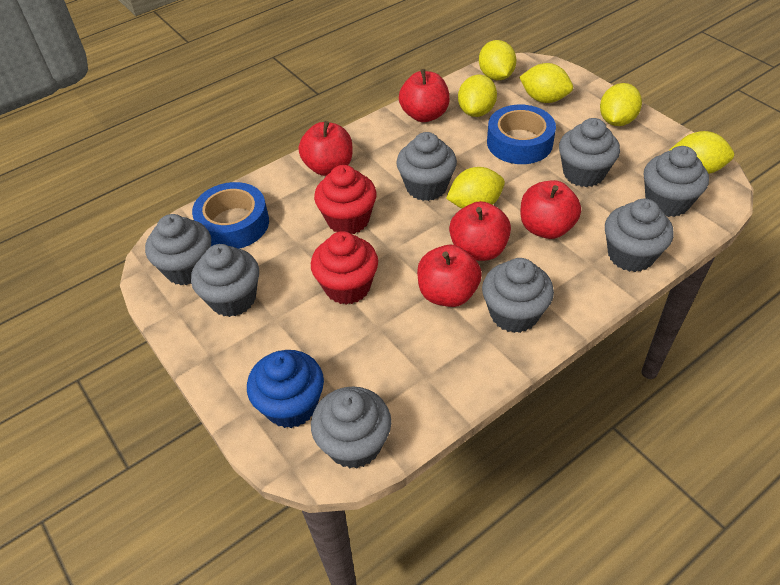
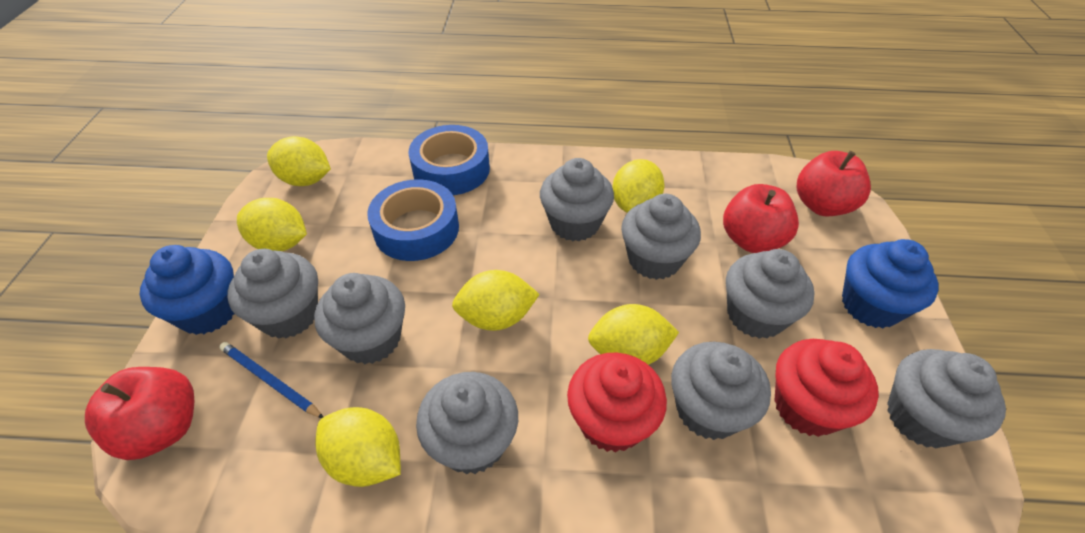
blue cupcake: 1 -> 2
blue pencil: 0 -> 1
red apple: 5 -> 3

